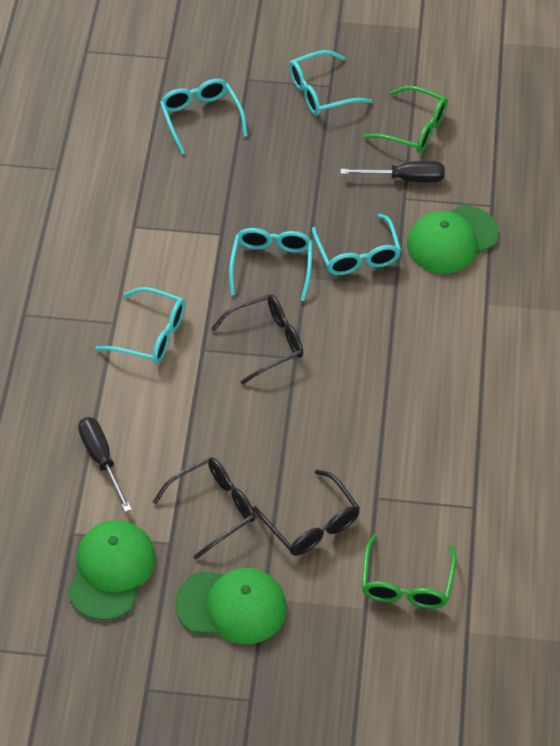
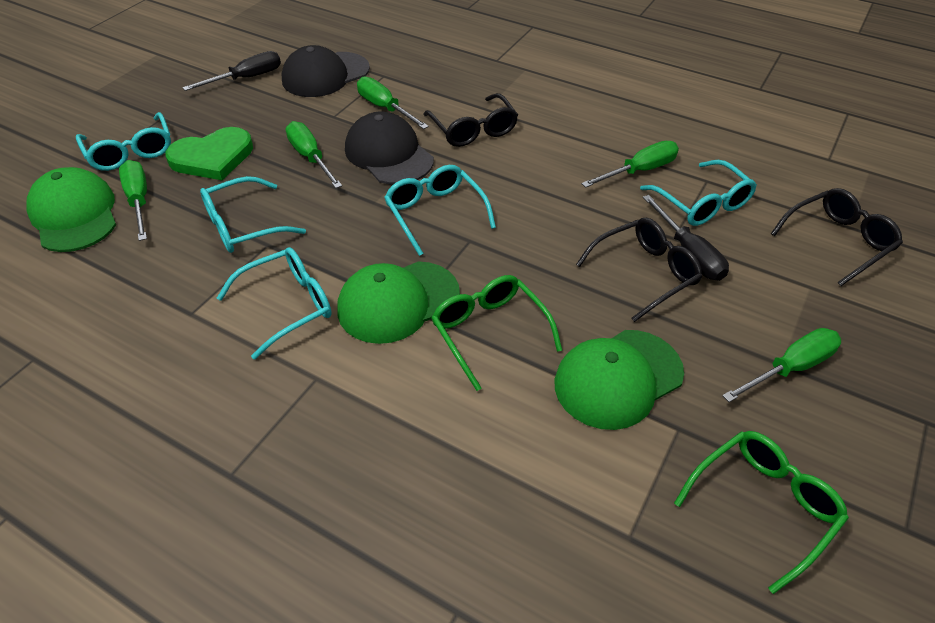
black cap: 0 -> 2
green heart: 0 -> 1
green screwdriver: 0 -> 5

